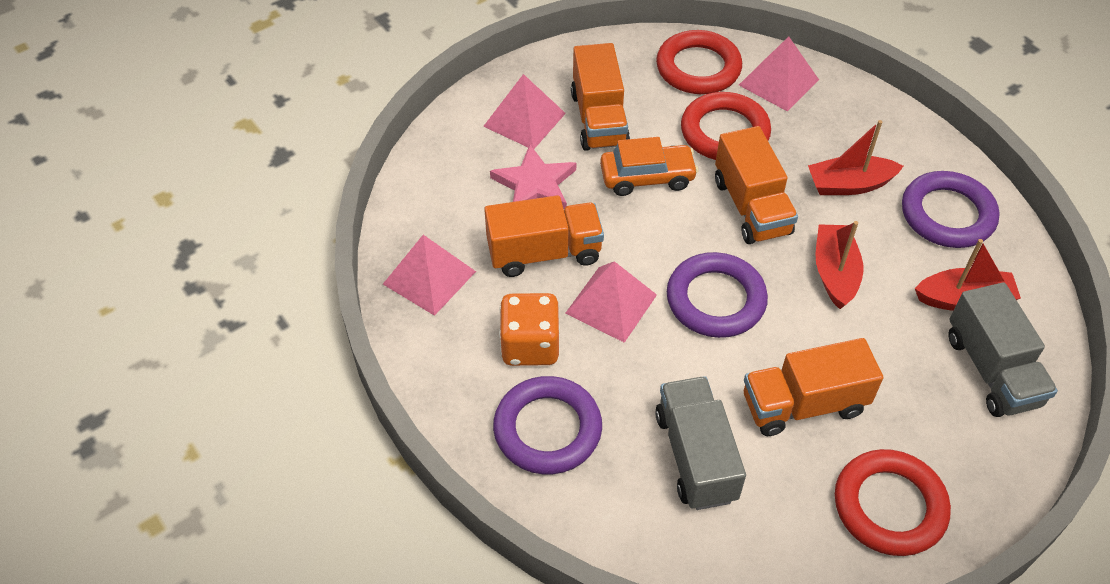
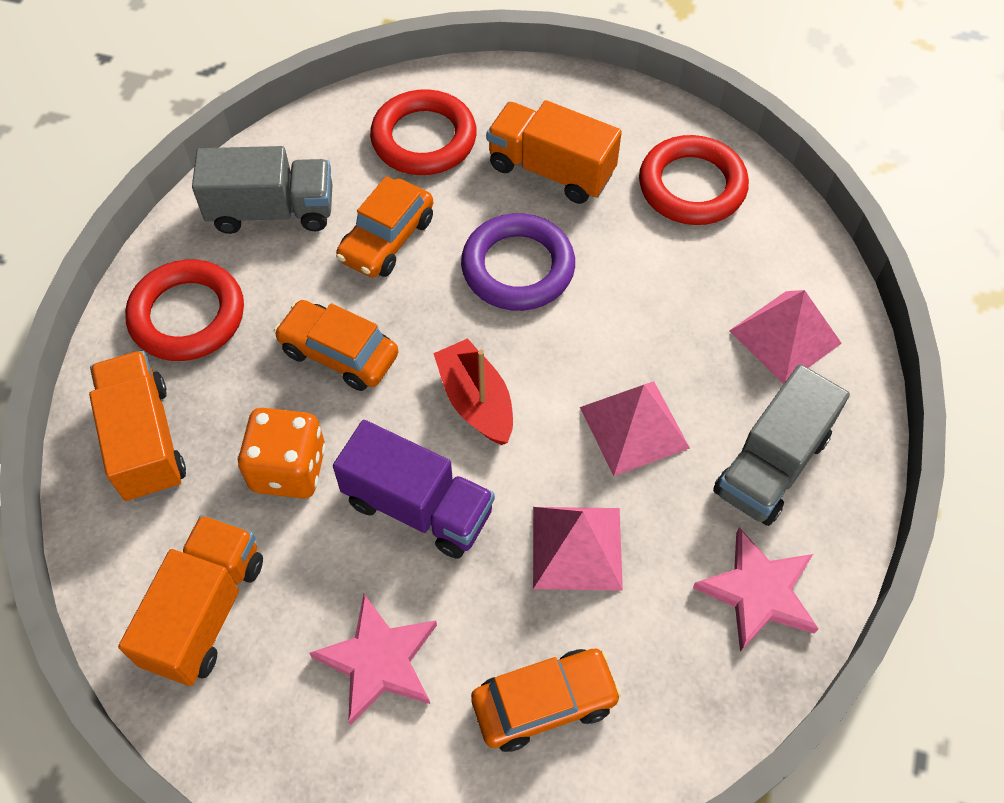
orange car: 1 -> 3
orange truck: 4 -> 3
pink pyramid: 4 -> 3
pink star: 1 -> 2
purple ring: 3 -> 1
purple truck: 0 -> 1
red boat: 3 -> 1

